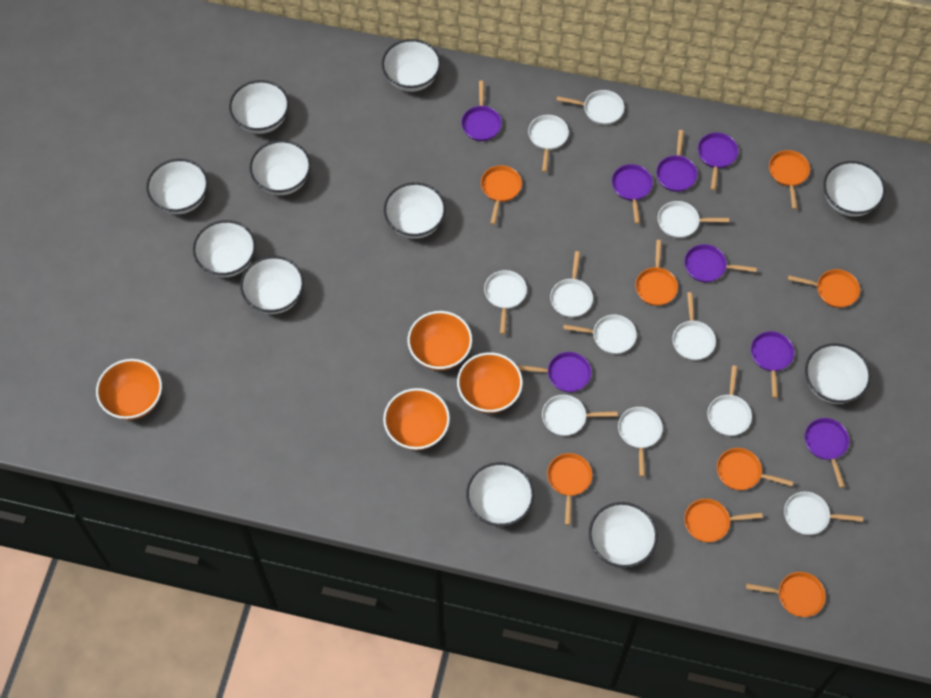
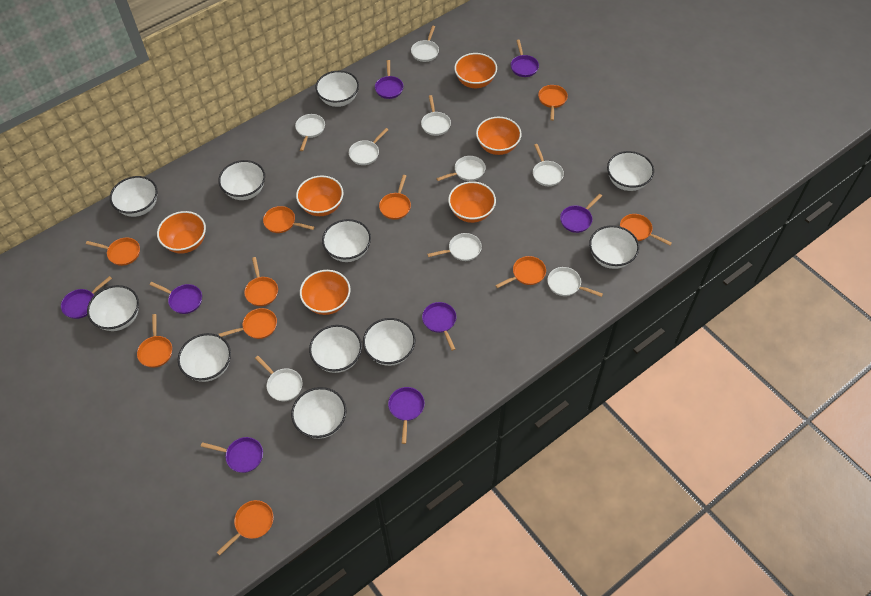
orange bowl: 4 -> 6
orange pan: 8 -> 10
white pan: 11 -> 9

